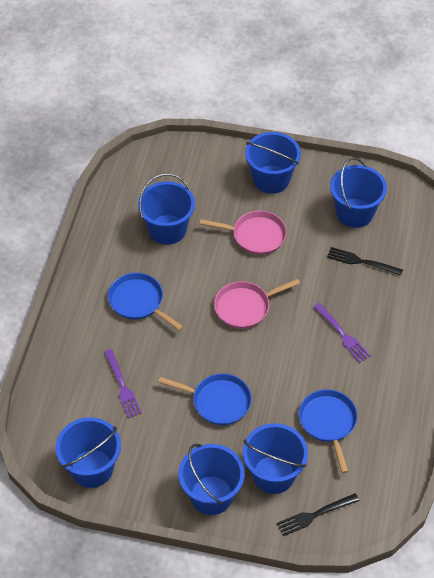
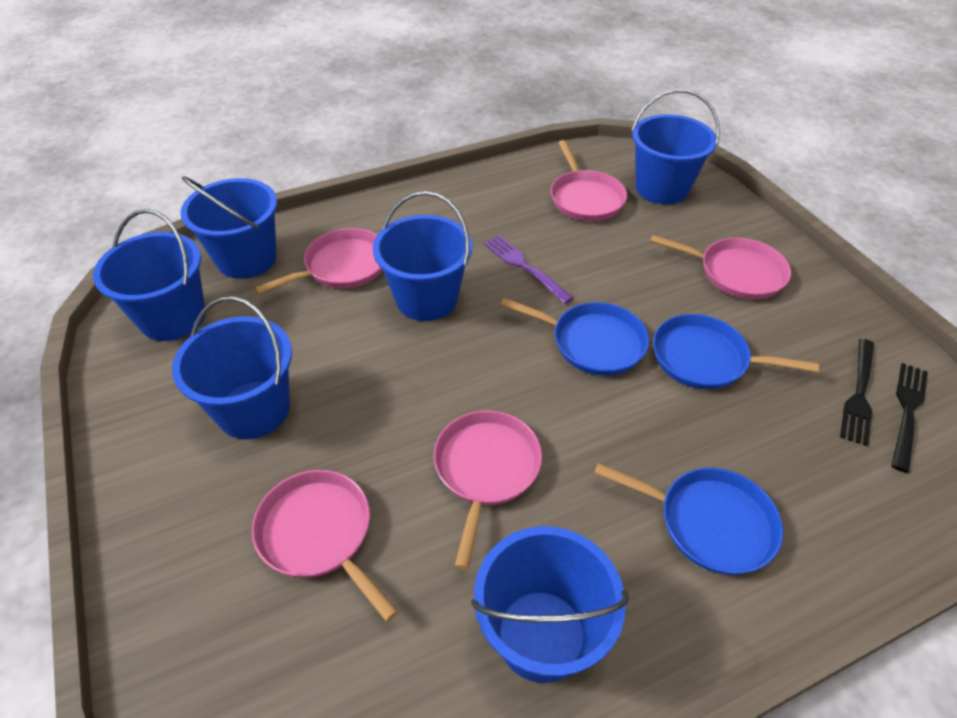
pink pan: 2 -> 5
purple fork: 2 -> 1

